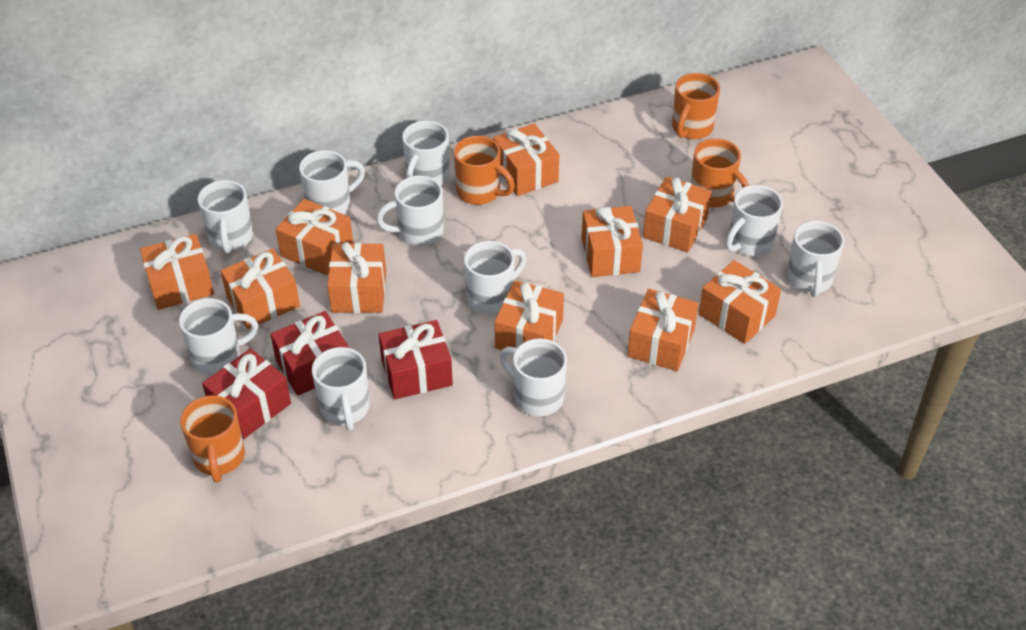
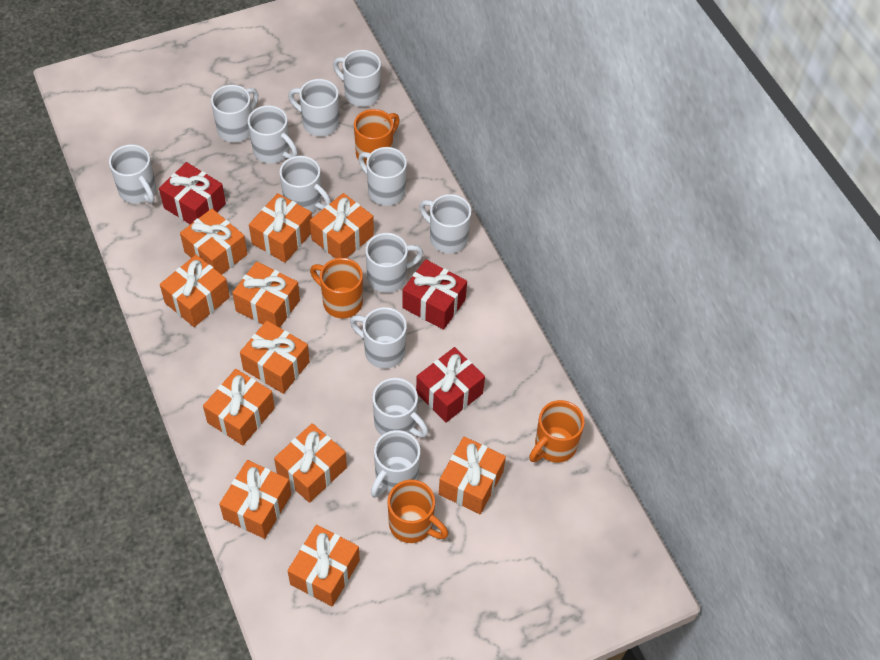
orange gift: 10 -> 11
white mug: 10 -> 12

